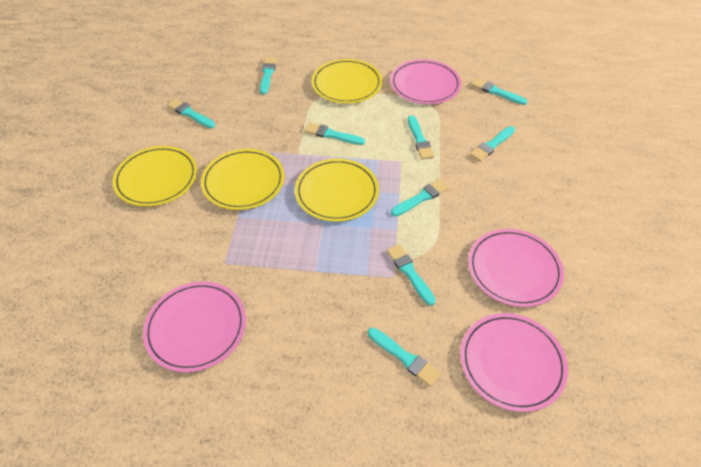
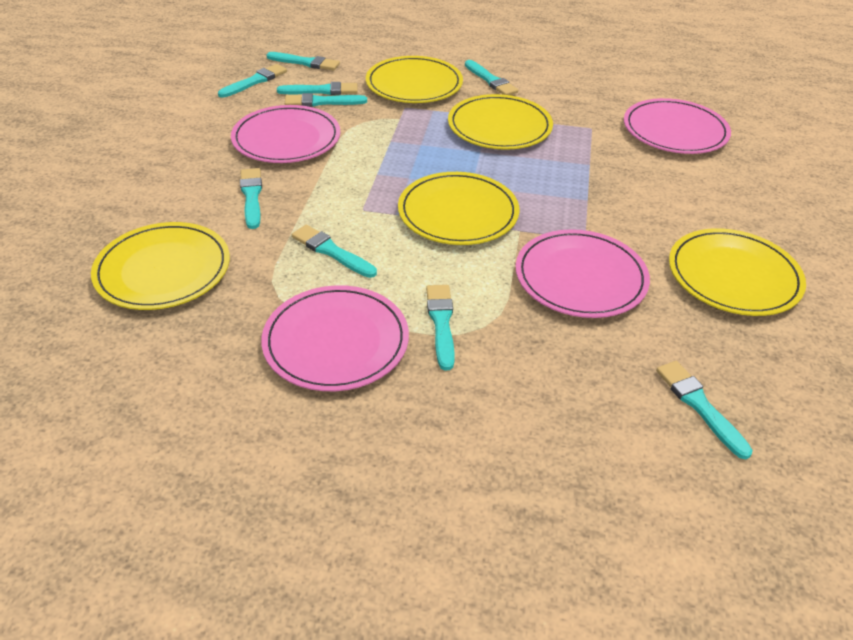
yellow plate: 4 -> 5

